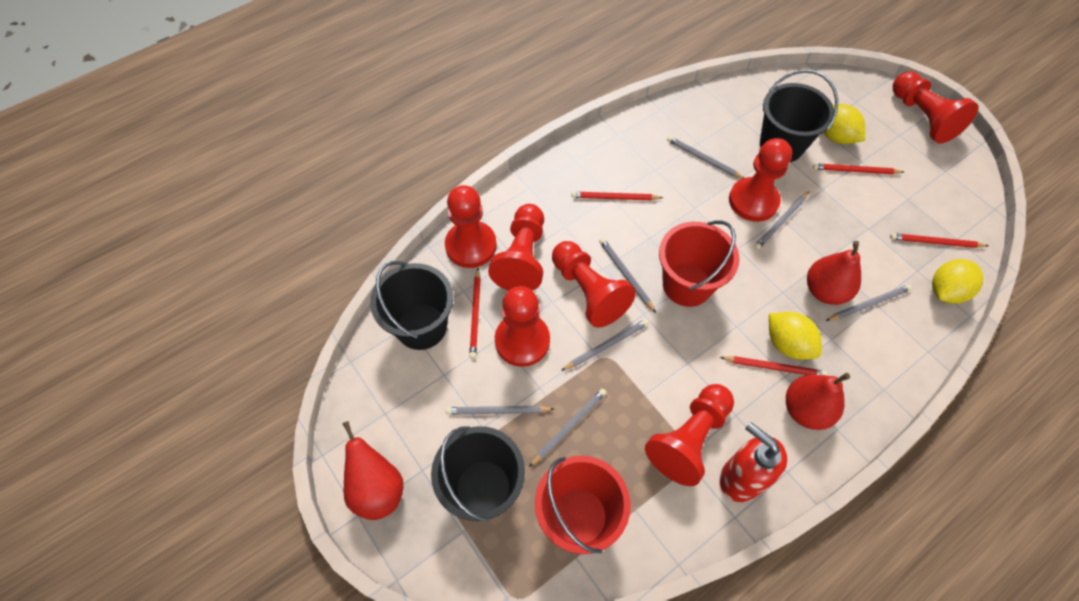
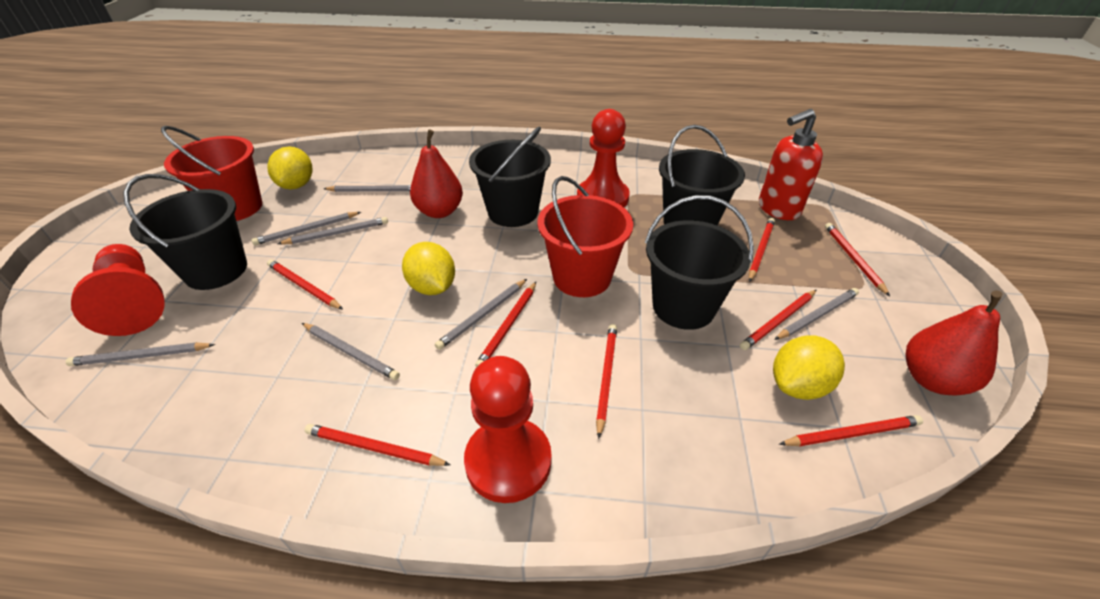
black bucket: 3 -> 4
red pawn: 7 -> 3
red pear: 3 -> 2
red pencil: 5 -> 8

